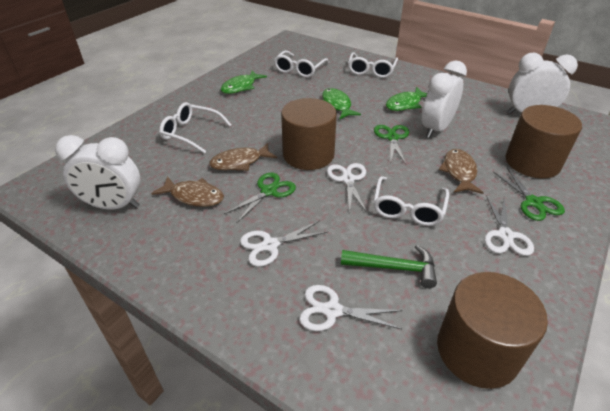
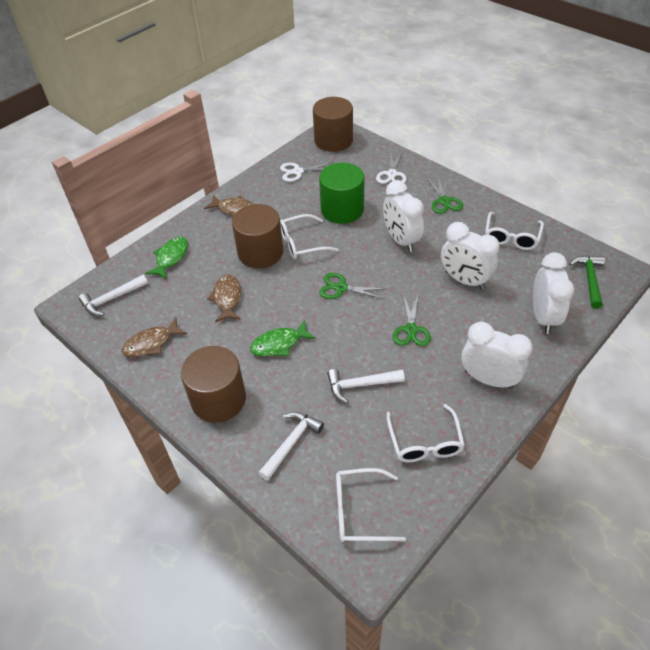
green cylinder: 0 -> 1
green fish: 3 -> 2
white clock: 3 -> 4
white hammer: 0 -> 3
white scissors: 4 -> 2

